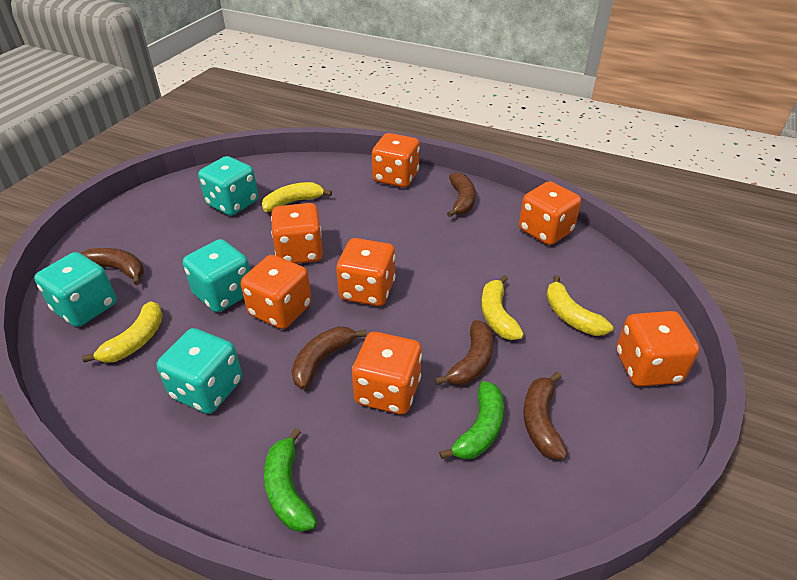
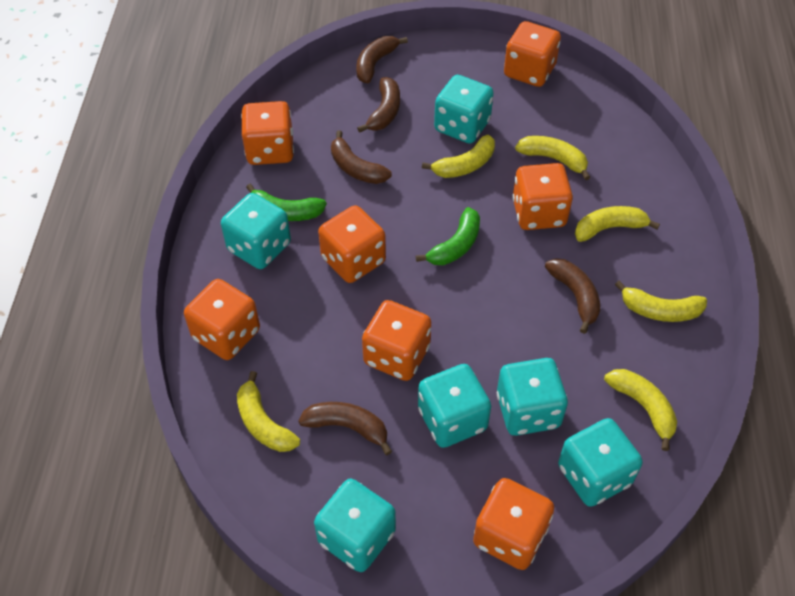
turquoise dice: 4 -> 6
yellow banana: 4 -> 6

